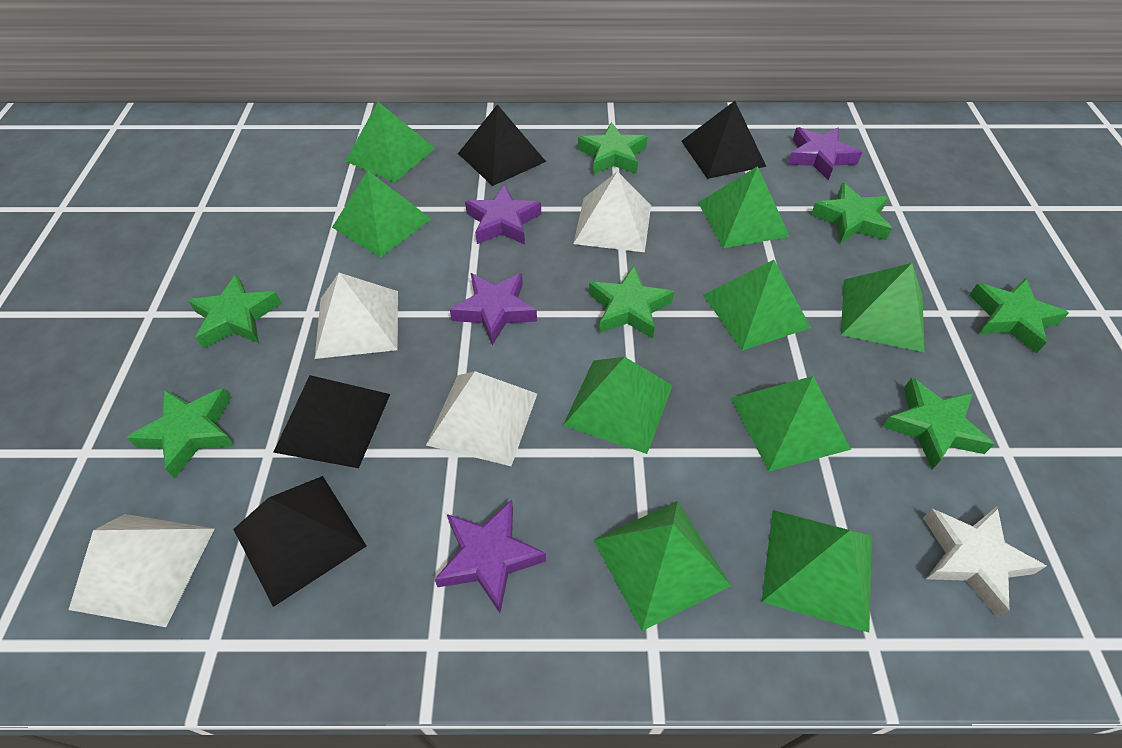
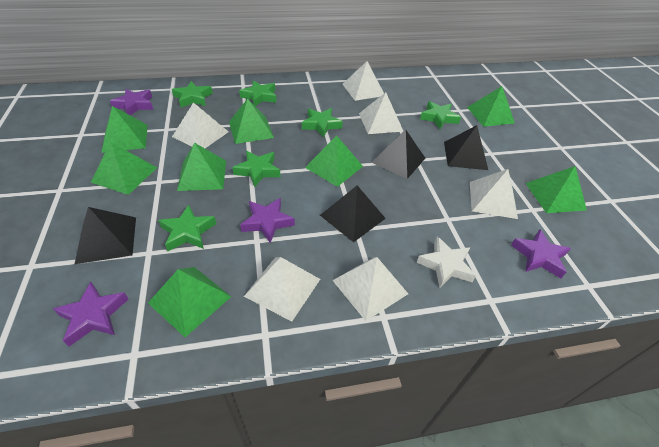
green pyramid: 9 -> 8
green star: 7 -> 6
white pyramid: 4 -> 6

